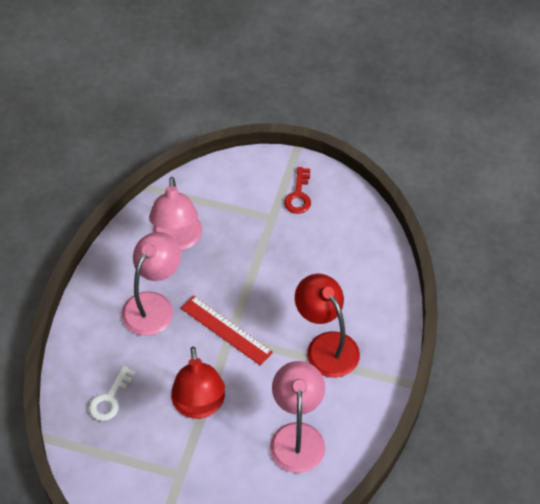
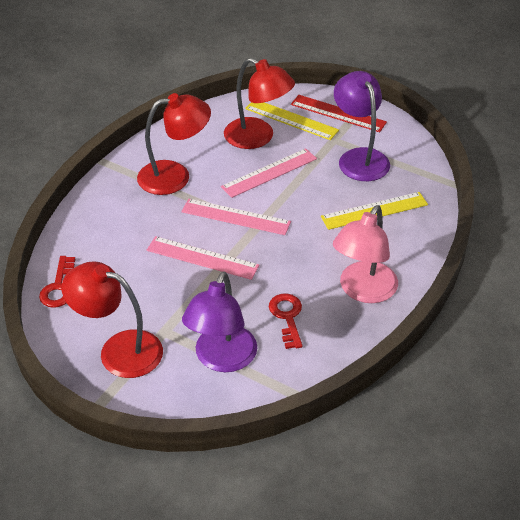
pink lamp: 3 -> 1
pink ruler: 0 -> 3
purple lamp: 0 -> 2
red key: 1 -> 2
red lamp: 2 -> 3
white key: 1 -> 0
yellow ruler: 0 -> 2

